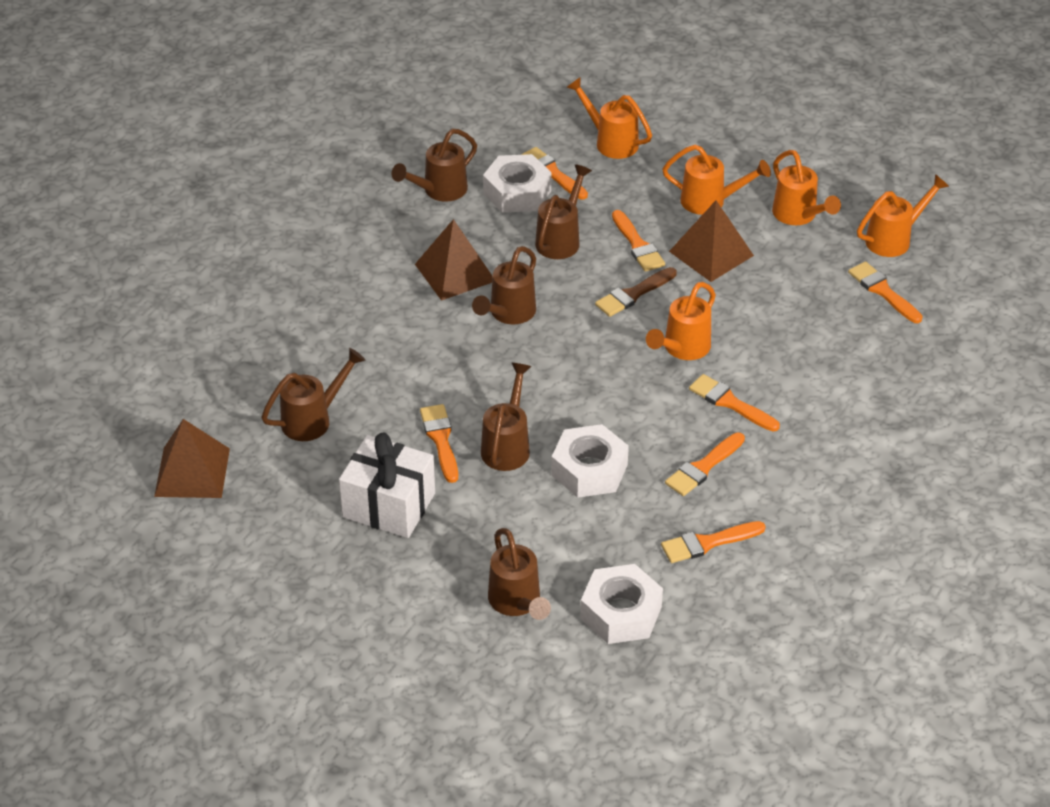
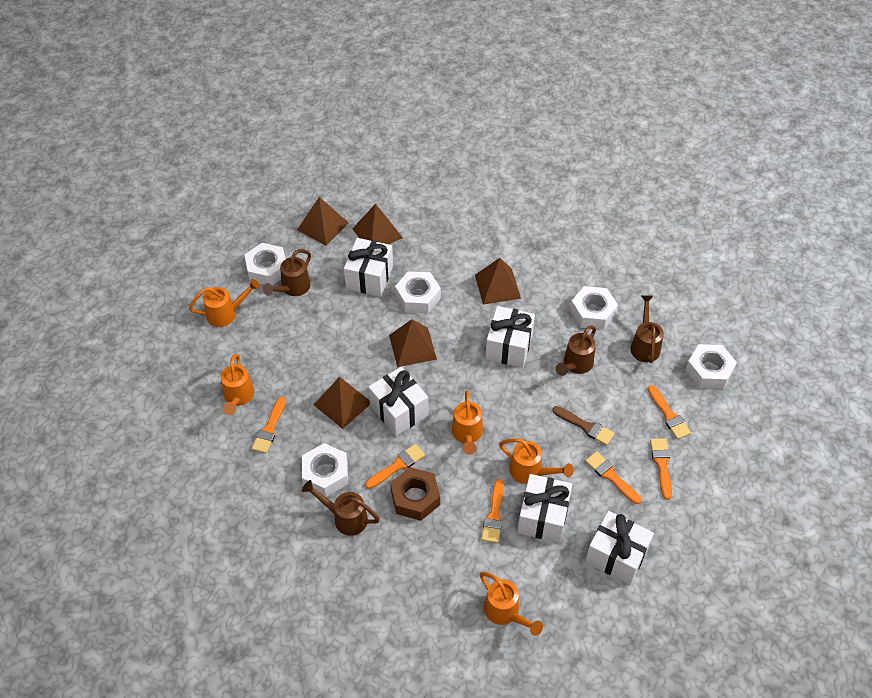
brown nut: 0 -> 1
brown pyramid: 3 -> 5
brown watering can: 6 -> 4
orange brush: 7 -> 6
white gift: 1 -> 5
white nut: 3 -> 5

